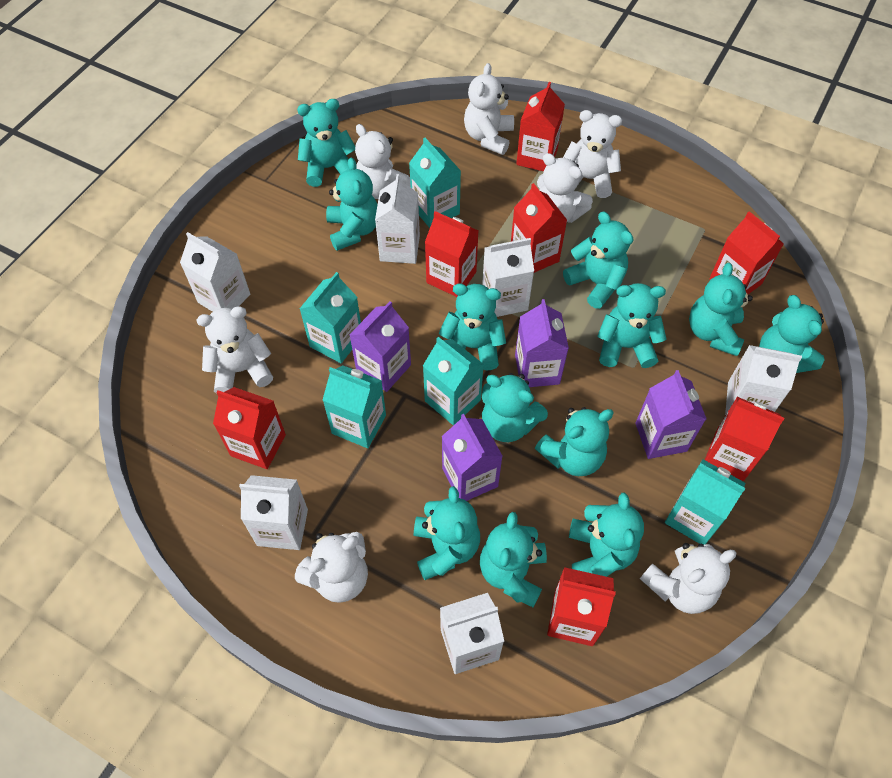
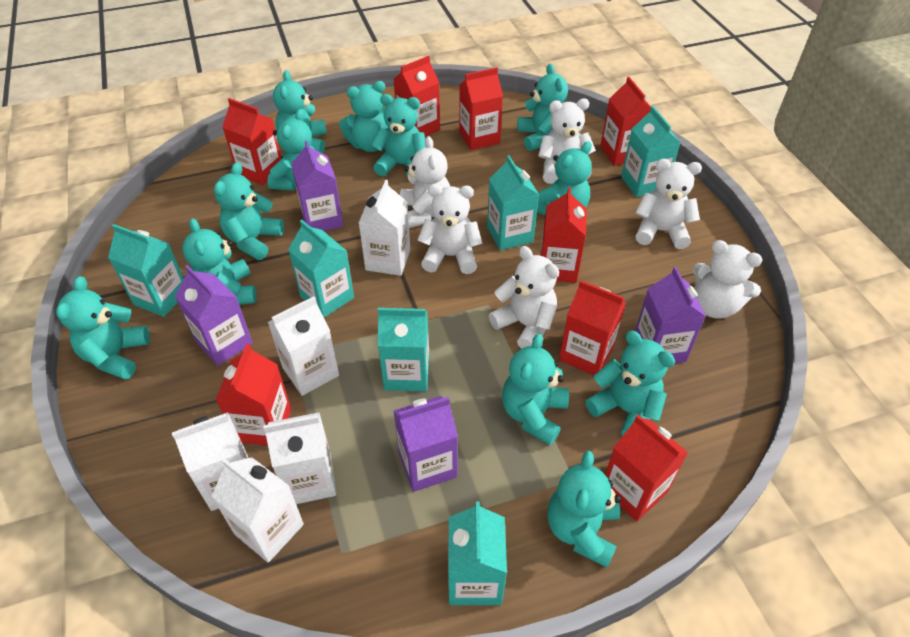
red carton: 7 -> 8
turquoise carton: 5 -> 6
white carton: 6 -> 5
white teddy bear: 7 -> 6

